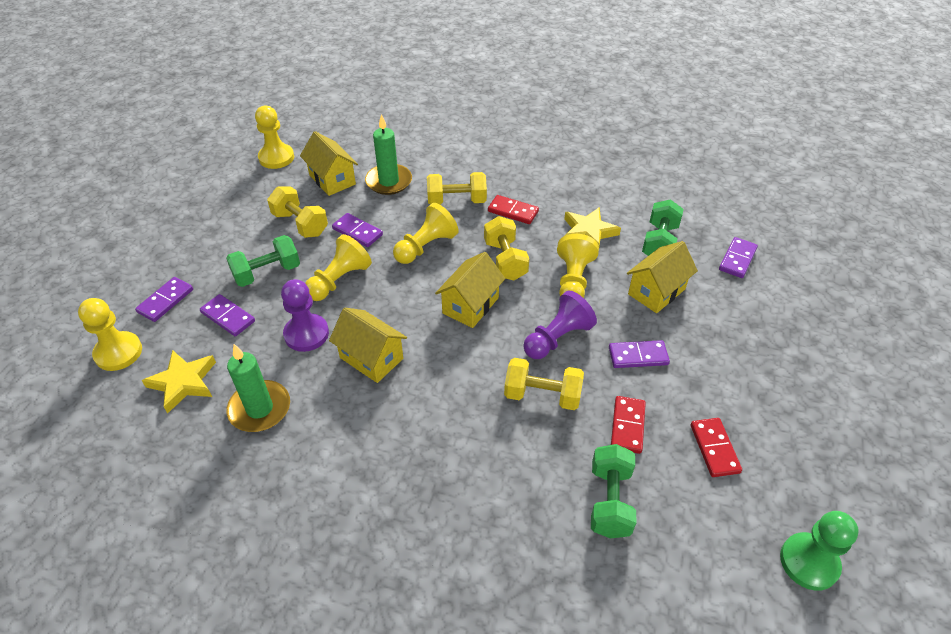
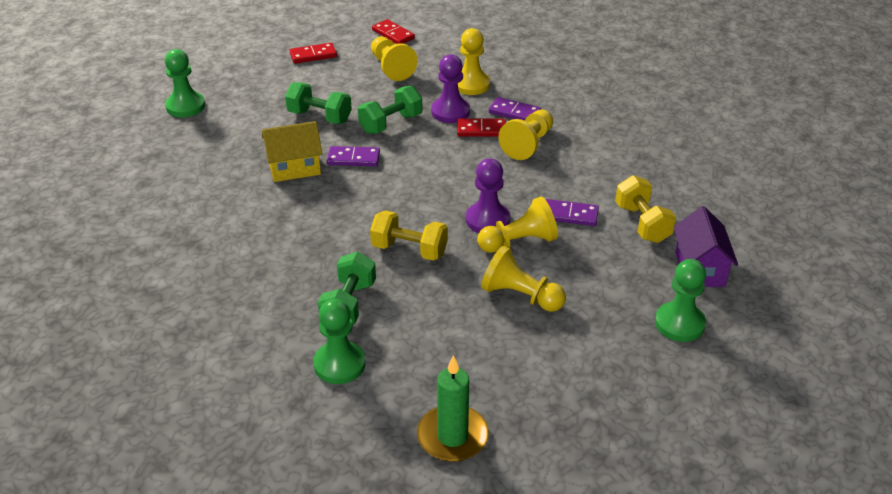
green candle: 2 -> 1
green pawn: 1 -> 3
purple domino: 5 -> 3
purple house: 0 -> 1
yellow dumbbell: 4 -> 2
yellow house: 4 -> 1
yellow star: 2 -> 0

